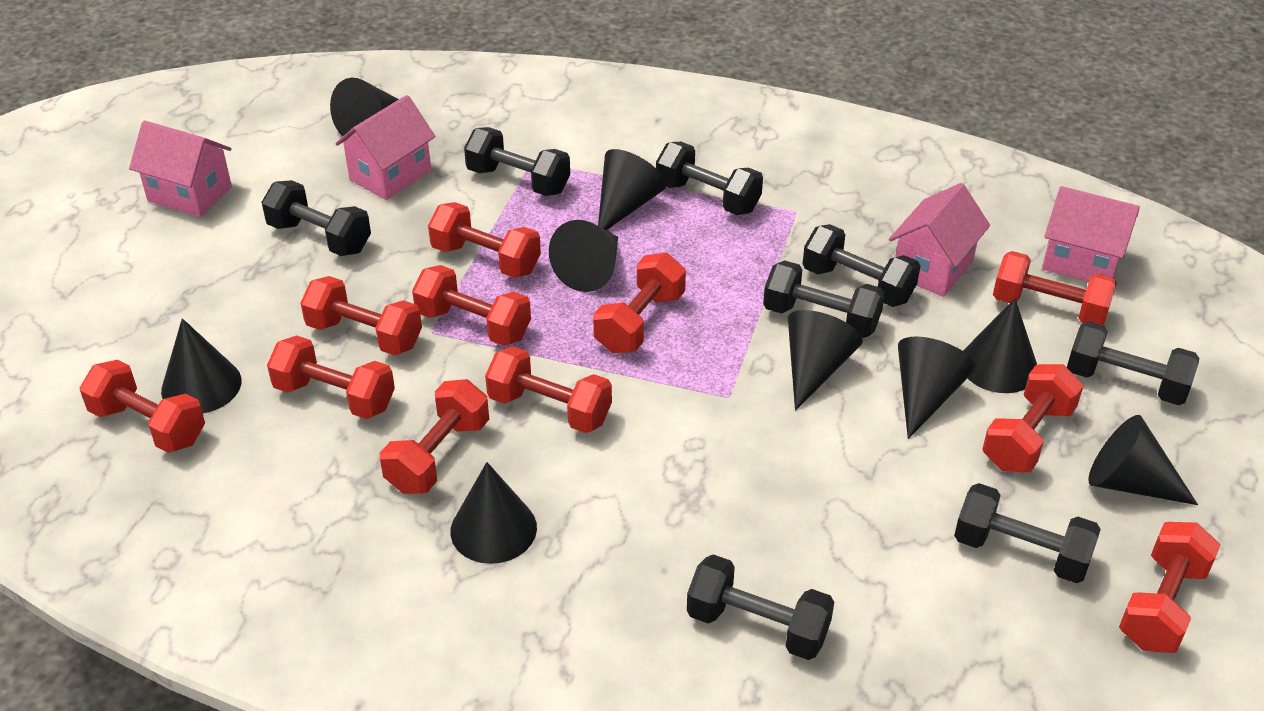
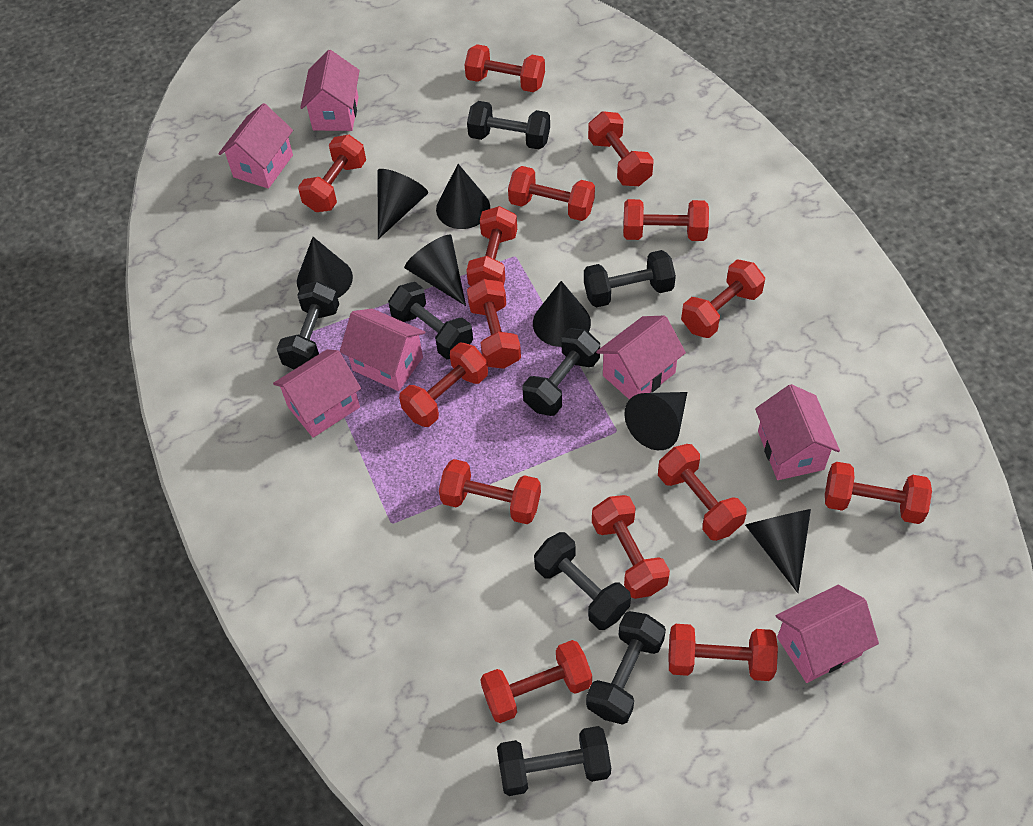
black cone: 9 -> 7
pink house: 4 -> 7
red dumbbell: 11 -> 15

